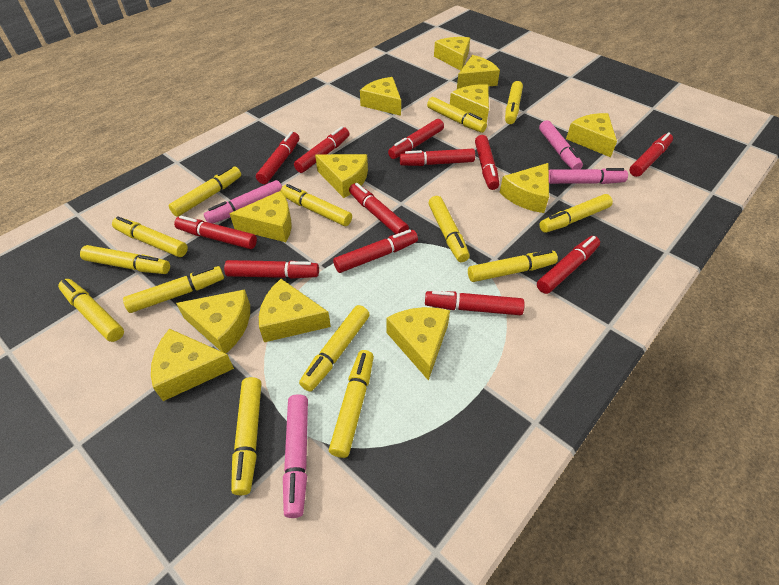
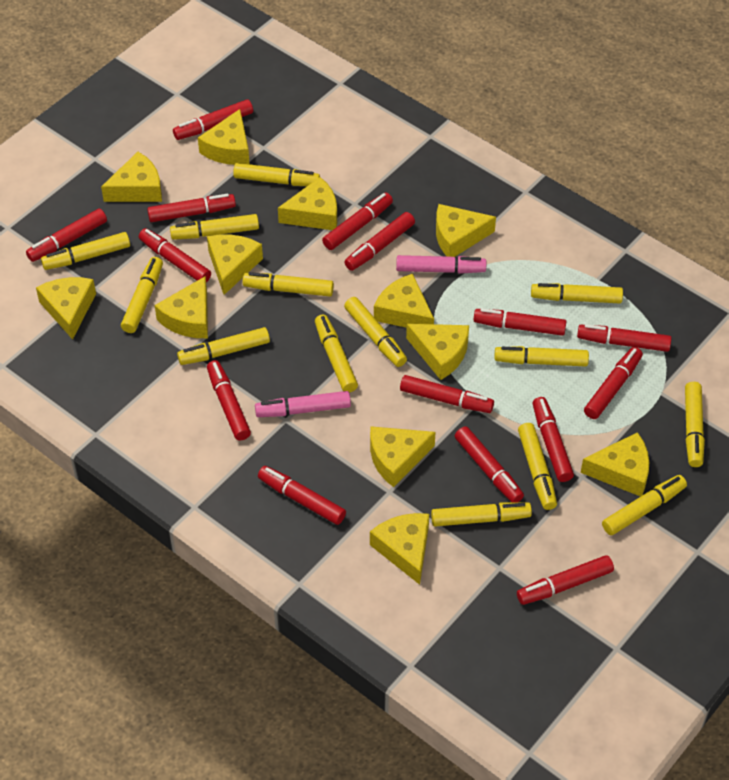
pink marker: 4 -> 2
red marker: 12 -> 15

